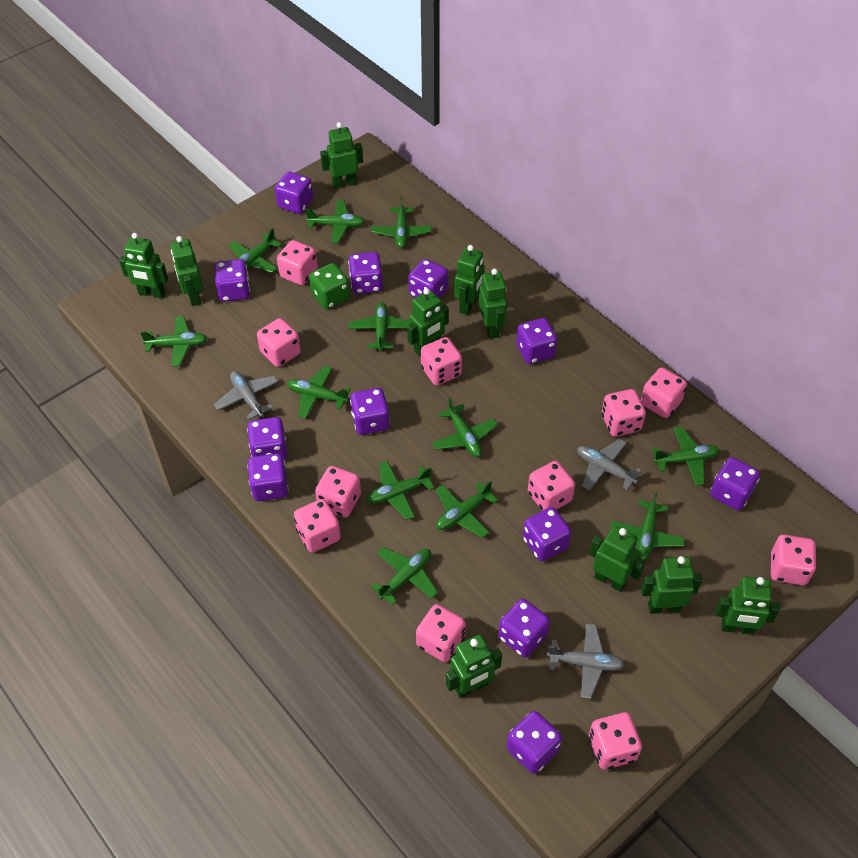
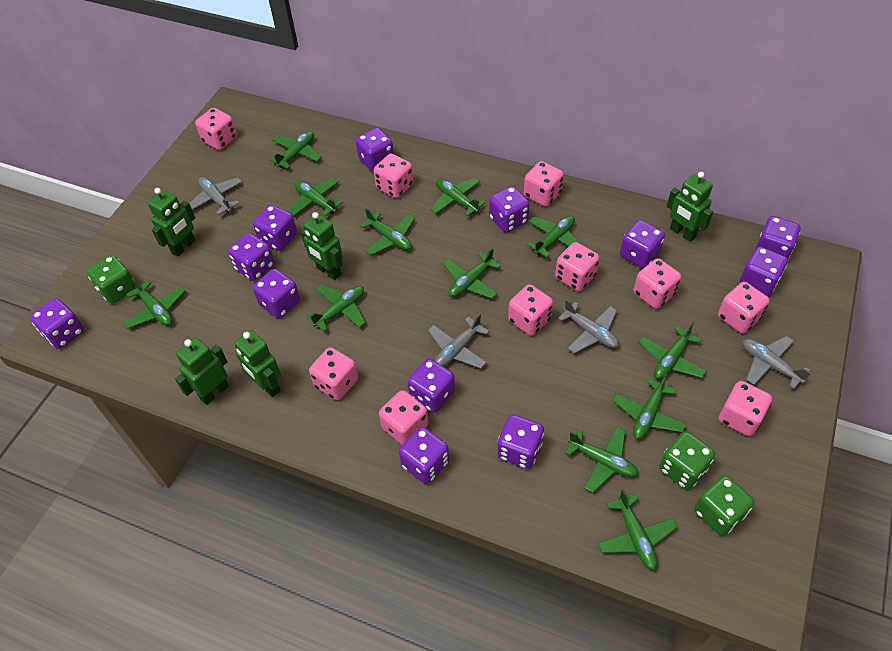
green dice: 1 -> 3
green robot: 10 -> 5
grey plane: 3 -> 4
pink dice: 11 -> 10

